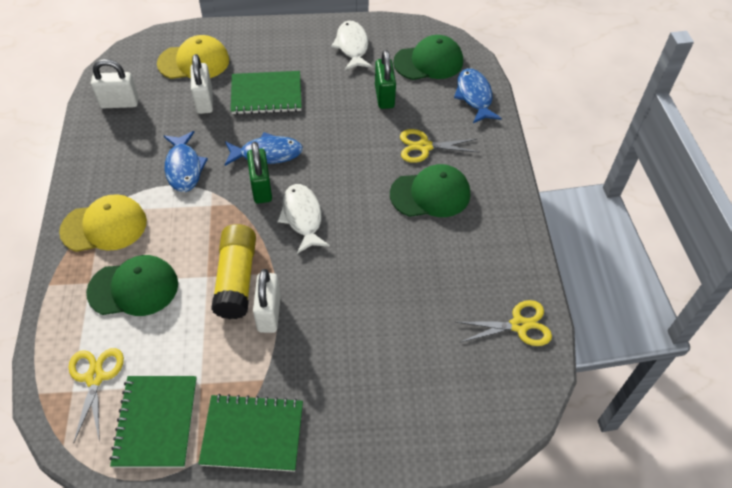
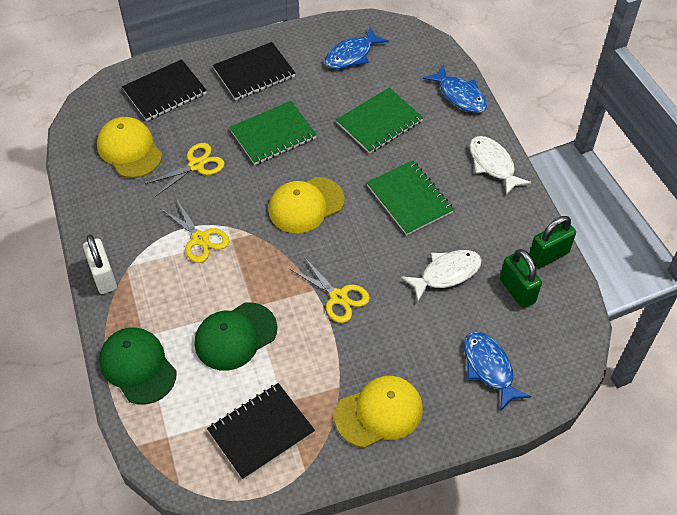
black notebook: 0 -> 3
green cap: 3 -> 2
white padlock: 3 -> 1
yellow cap: 2 -> 3
yellow glue stick: 1 -> 0

